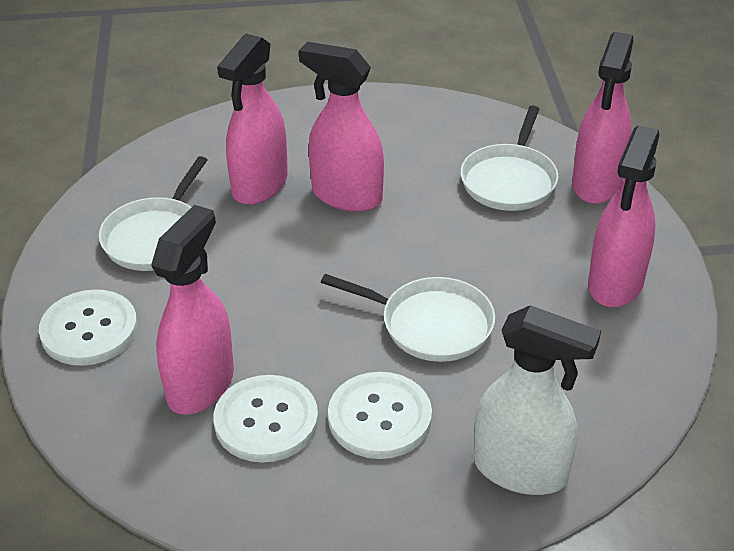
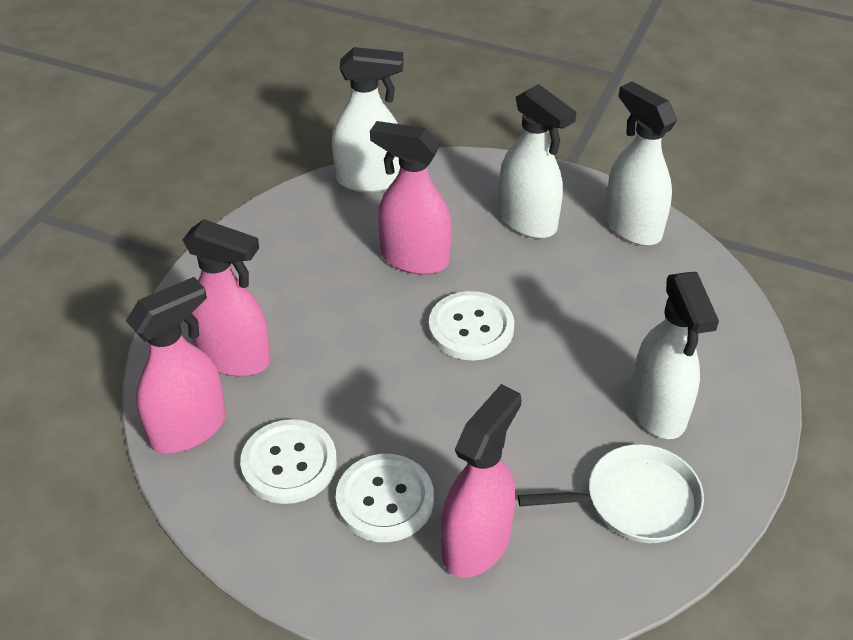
pink spray bottle: 5 -> 4
white pan: 3 -> 1
white spray bottle: 1 -> 4

